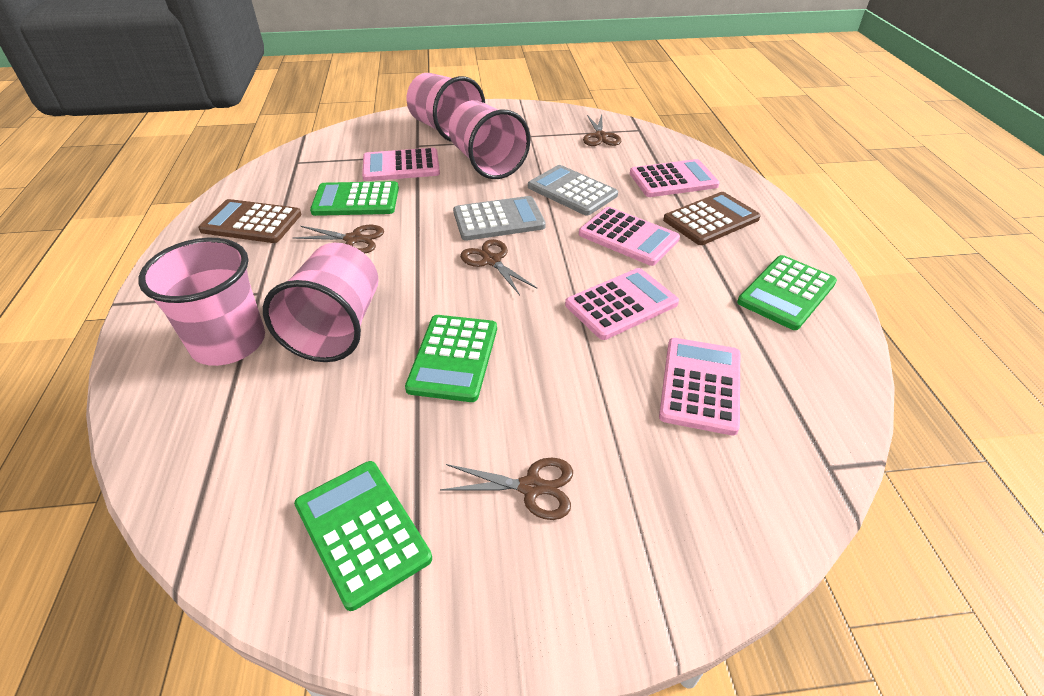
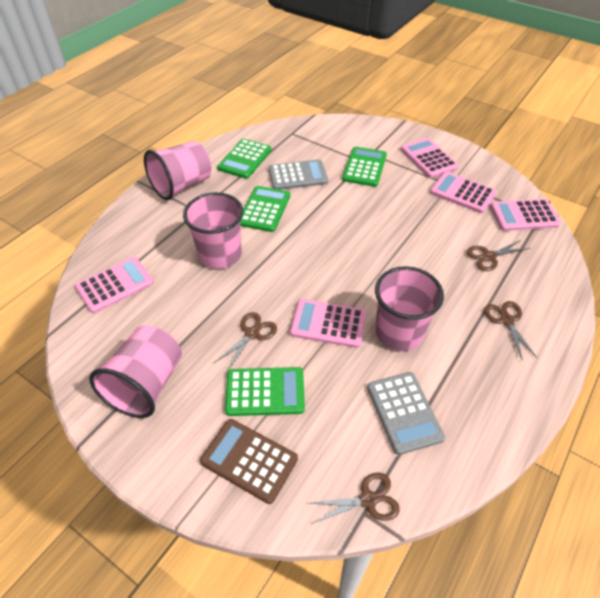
brown calculator: 2 -> 1

